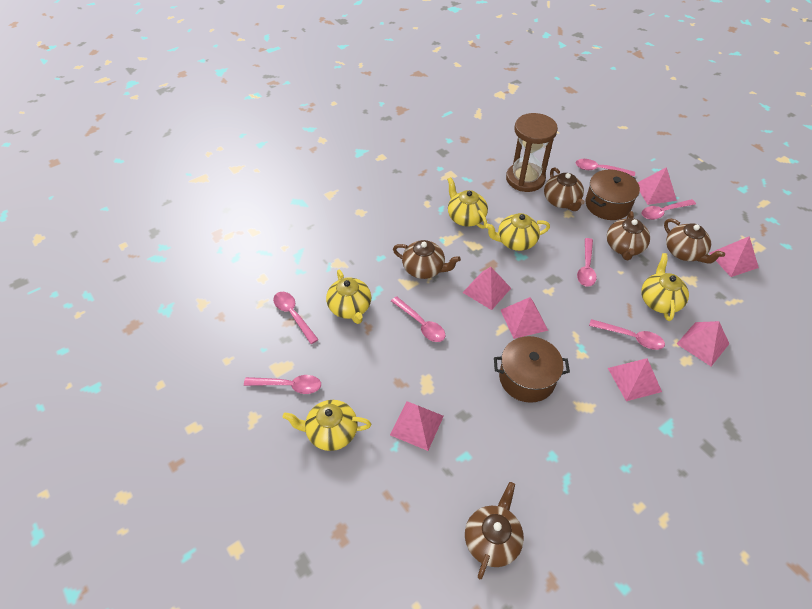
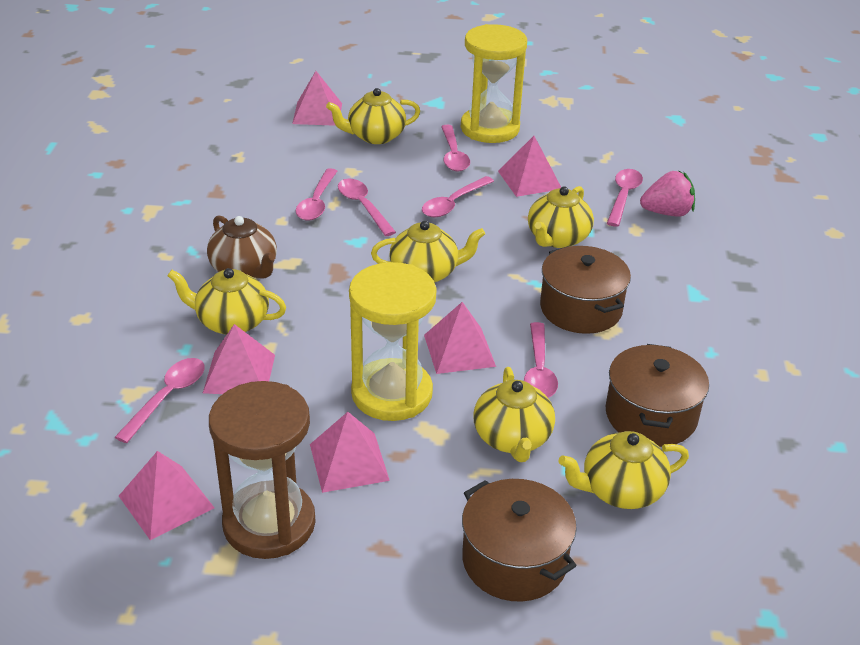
brown pot: 2 -> 3
brown teapot: 5 -> 1
pink pyramid: 7 -> 6
pink strawberry: 0 -> 1
yellow hourglass: 0 -> 2
yellow teapot: 5 -> 6

